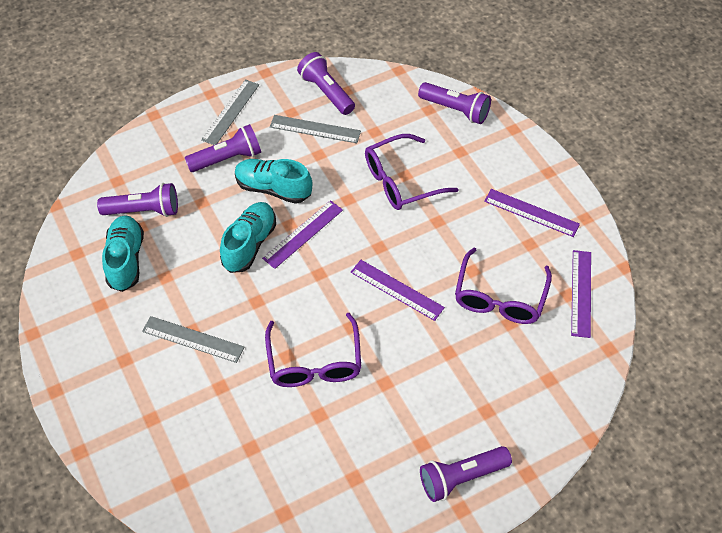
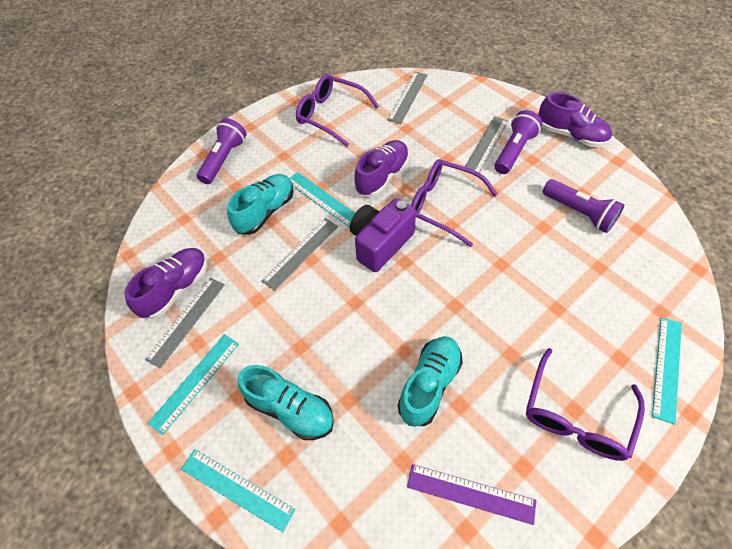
grey ruler: 3 -> 4
purple camera: 0 -> 1
purple flashlight: 5 -> 3
purple ruler: 4 -> 1
purple shoe: 0 -> 3
turquoise ruler: 0 -> 4

